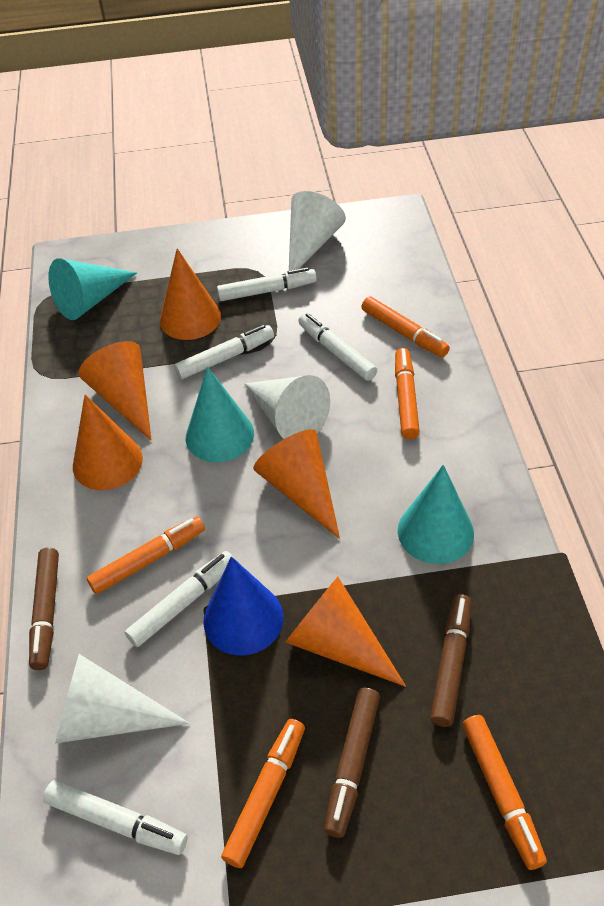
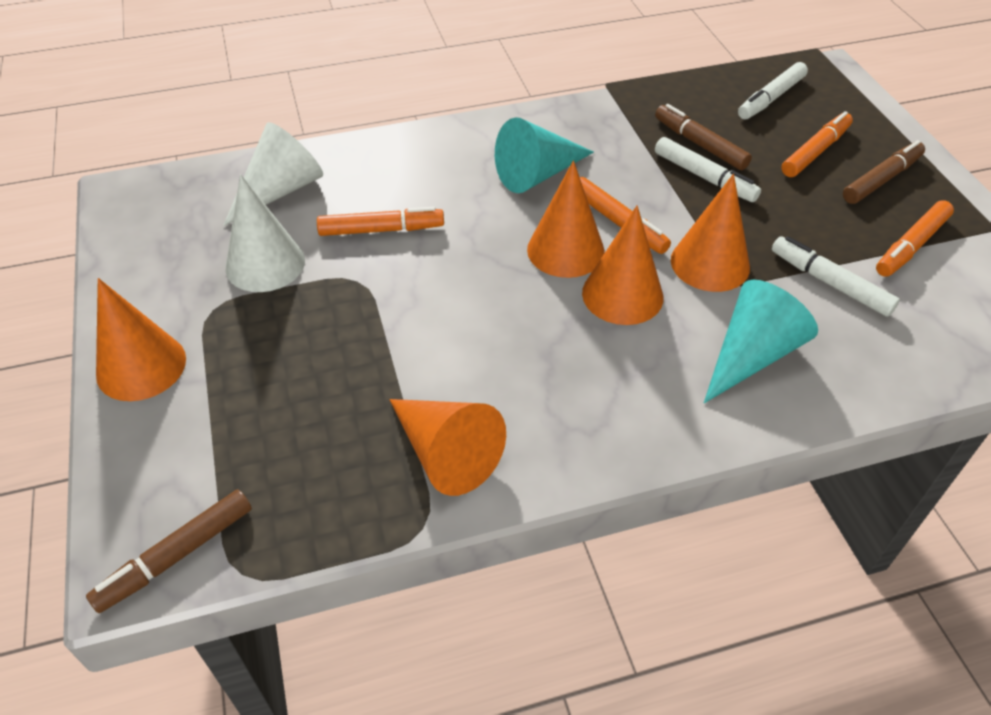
blue cone: 1 -> 0
orange marker: 5 -> 4
turquoise cone: 3 -> 2
white cone: 3 -> 2
white marker: 5 -> 3

